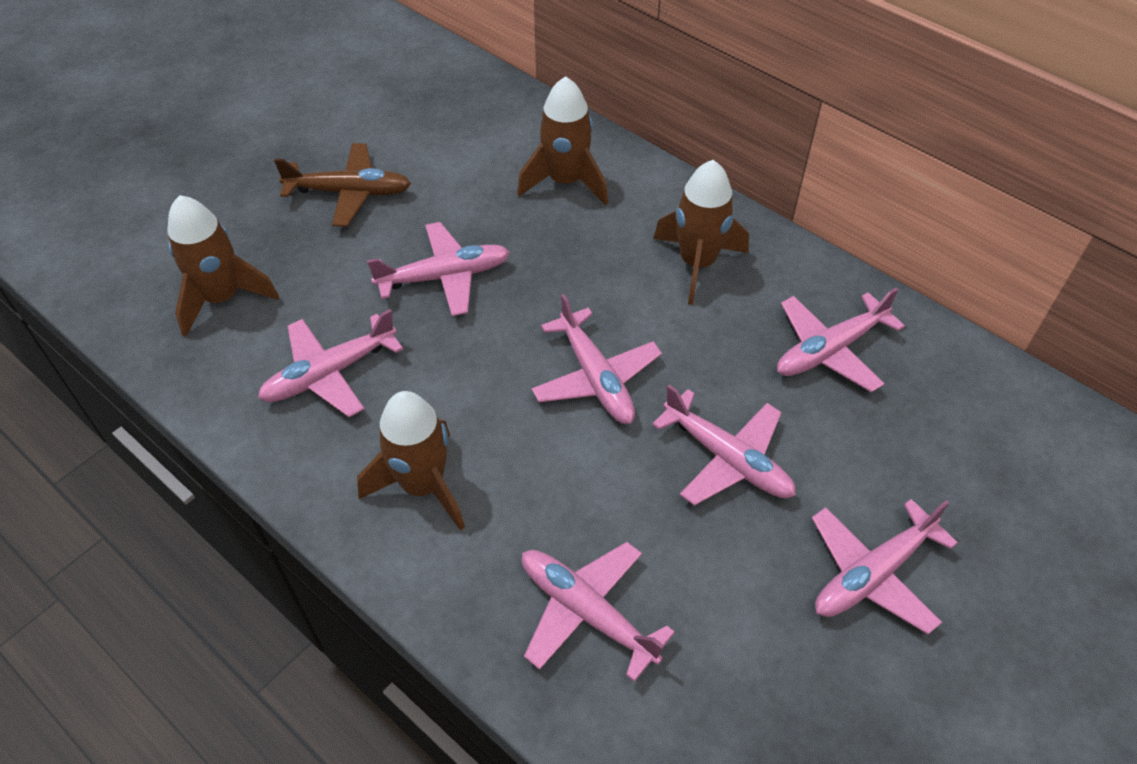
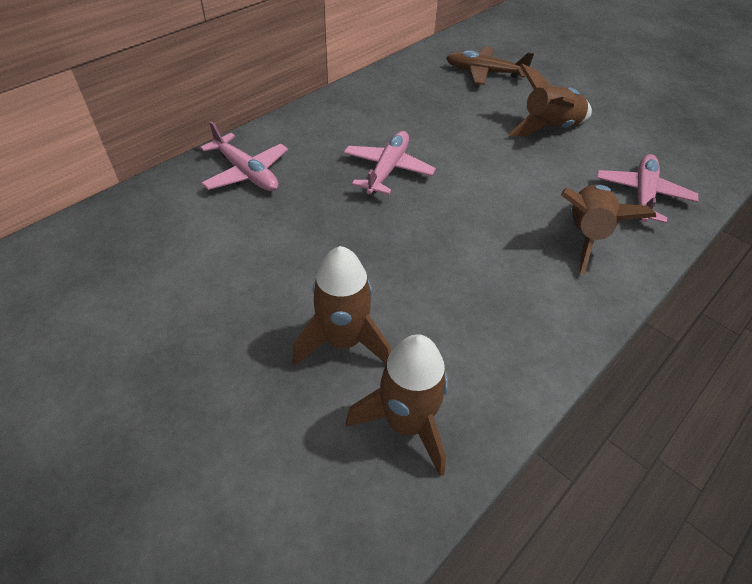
pink plane: 7 -> 3

